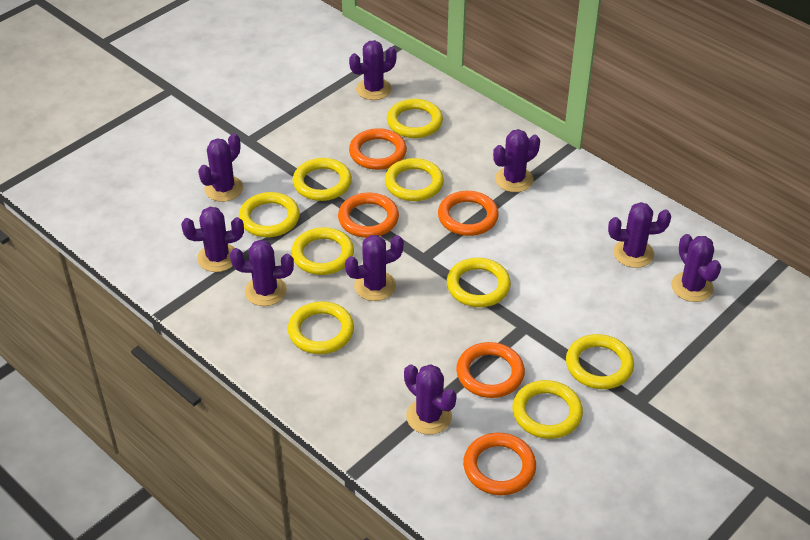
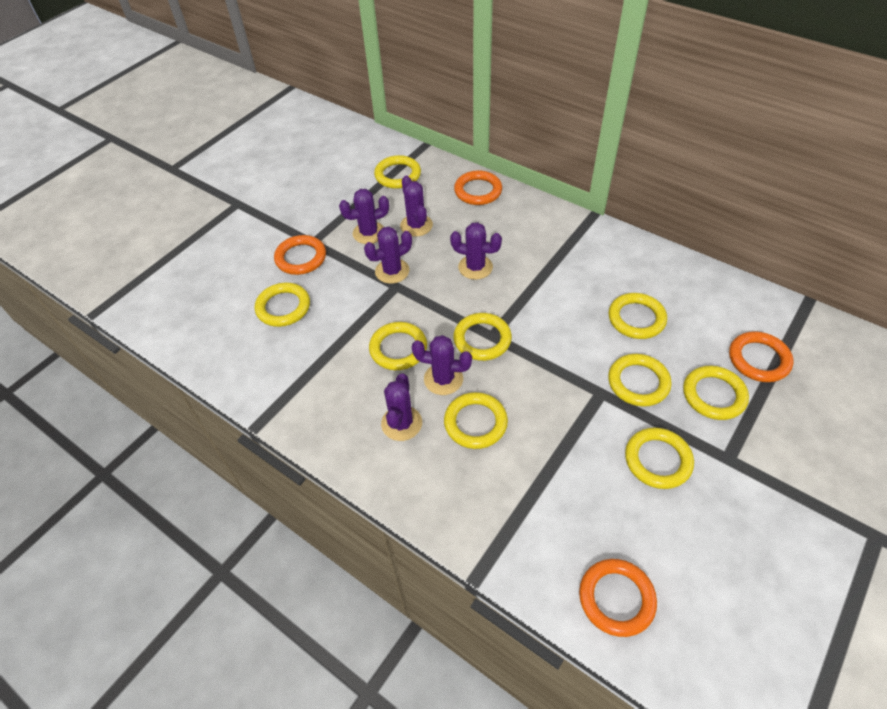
orange ring: 5 -> 4
purple cactus: 9 -> 6

